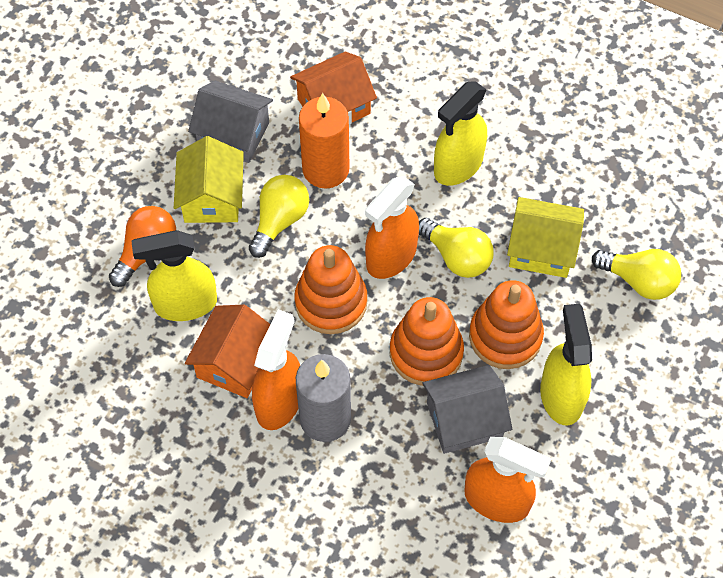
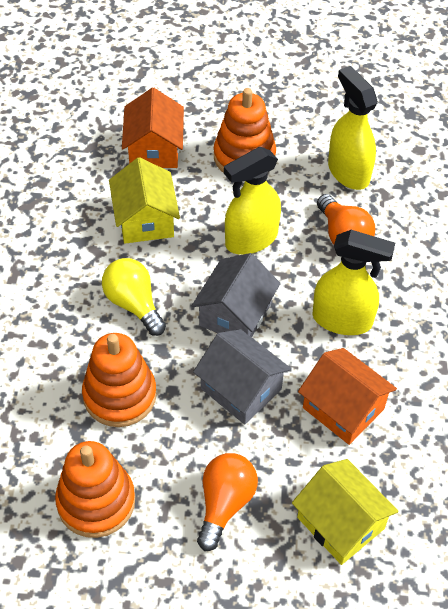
grey candle: 1 -> 0
orange candle: 1 -> 0
orange light bulb: 1 -> 2
orange spray bottle: 3 -> 0
yellow light bulb: 3 -> 1

